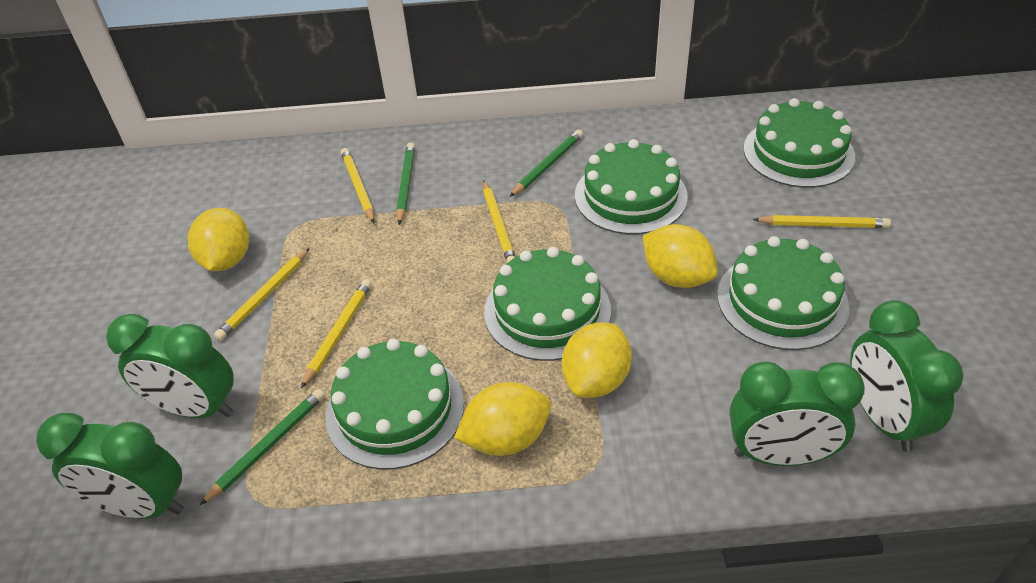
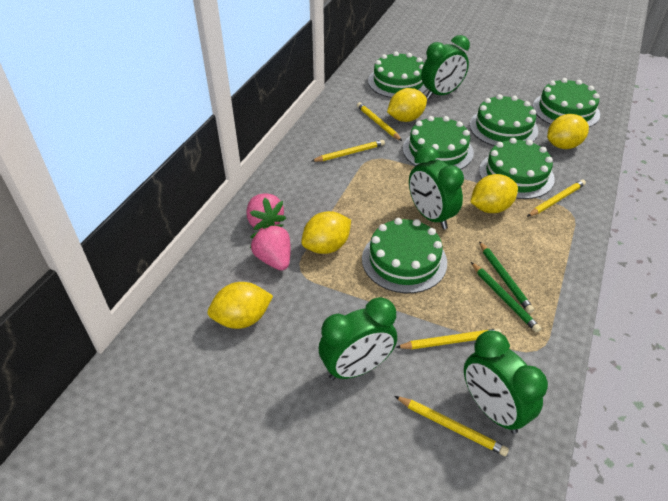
green cake: 5 -> 6
green pencil: 3 -> 2
pink strawberry: 0 -> 2
yellow lemon: 4 -> 5

